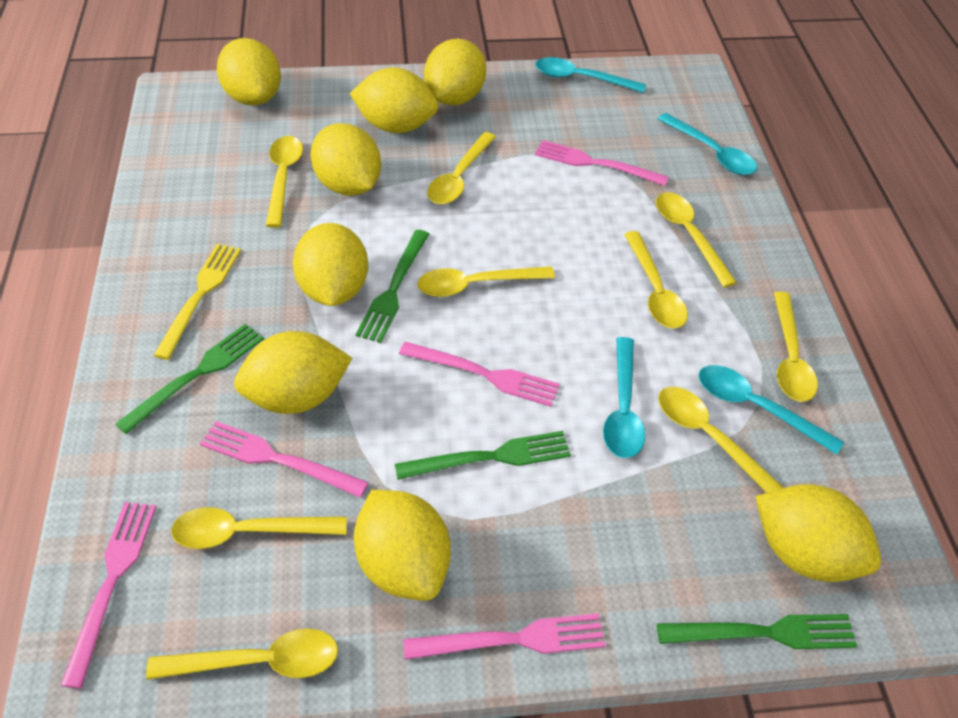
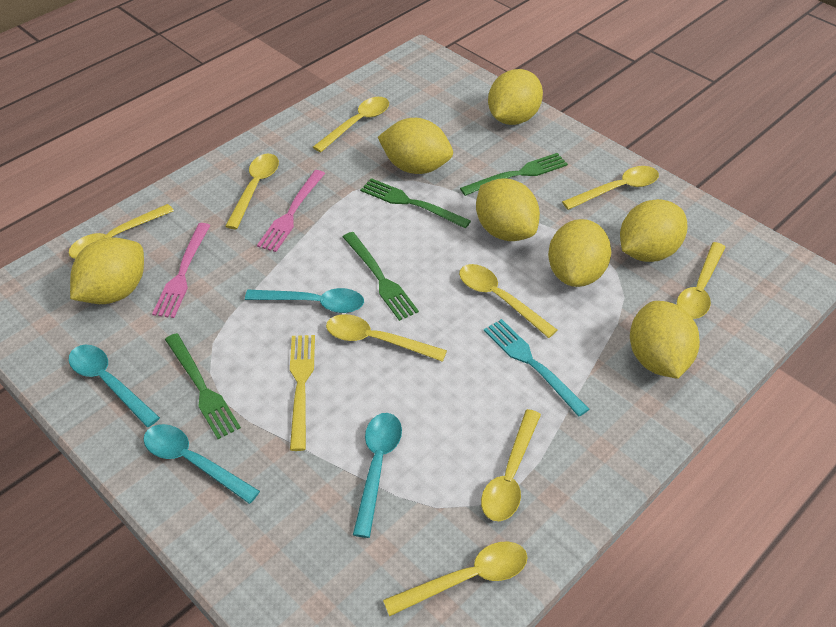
pink fork: 5 -> 2
turquoise fork: 0 -> 1
yellow lemon: 8 -> 7

